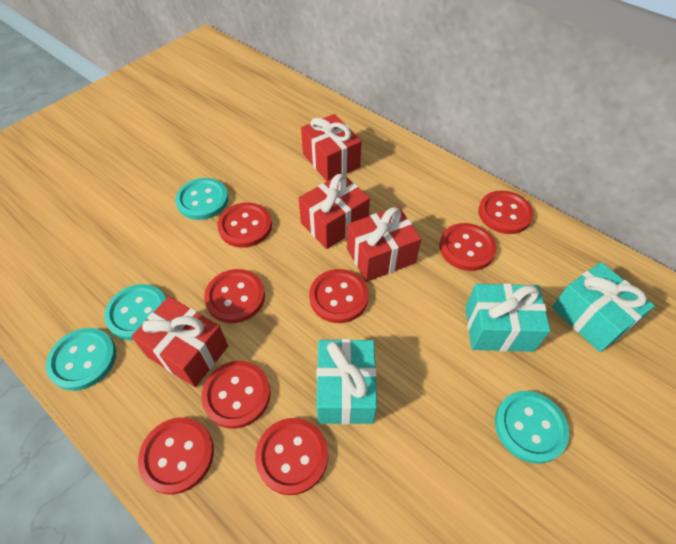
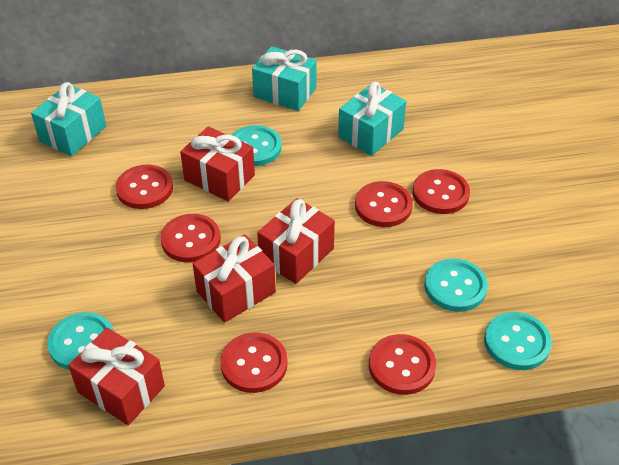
red button: 8 -> 6

